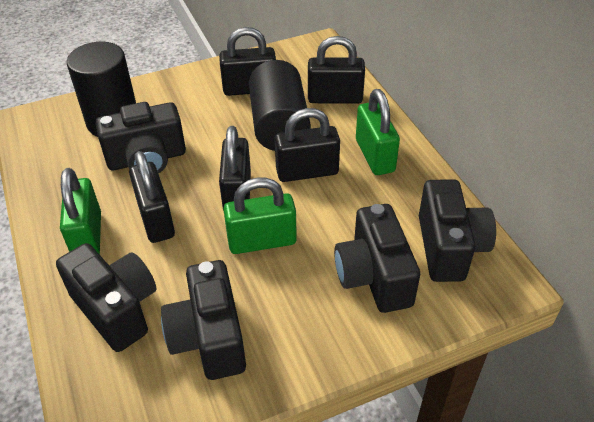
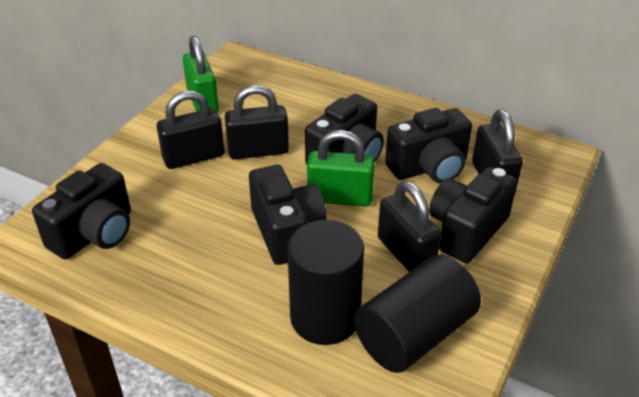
black padlock: 5 -> 4
green padlock: 3 -> 2

